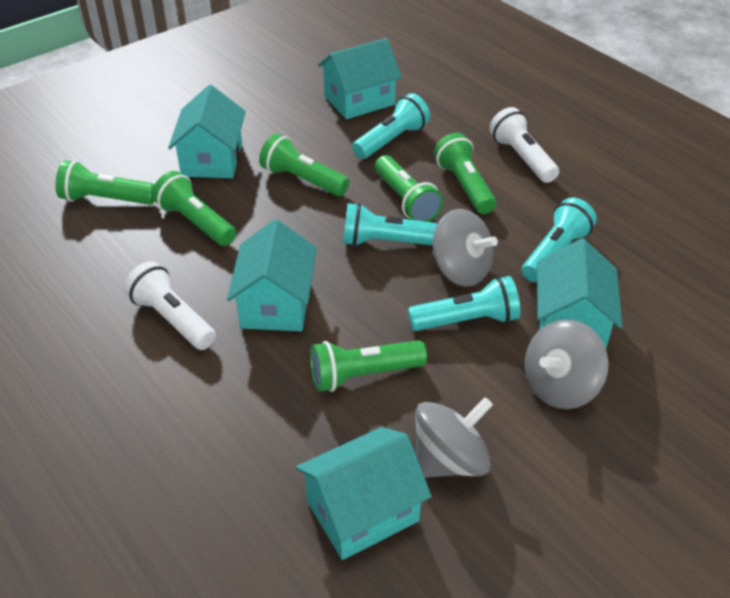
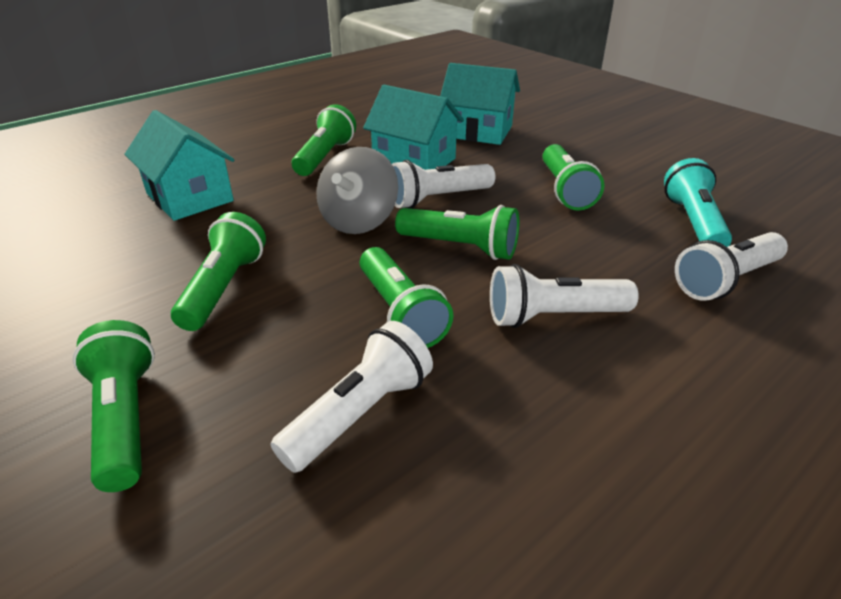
grey spinning top: 3 -> 1
turquoise flashlight: 4 -> 1
turquoise house: 5 -> 3
white flashlight: 2 -> 4

